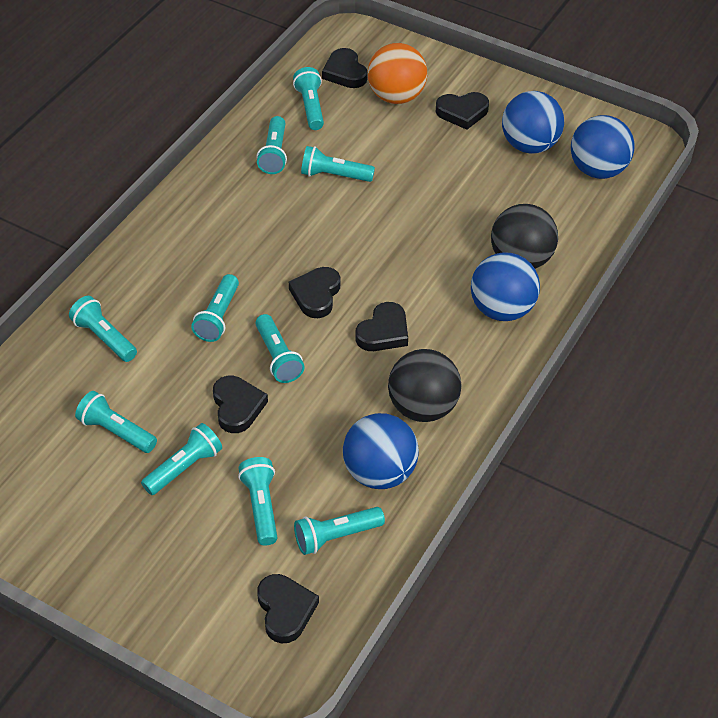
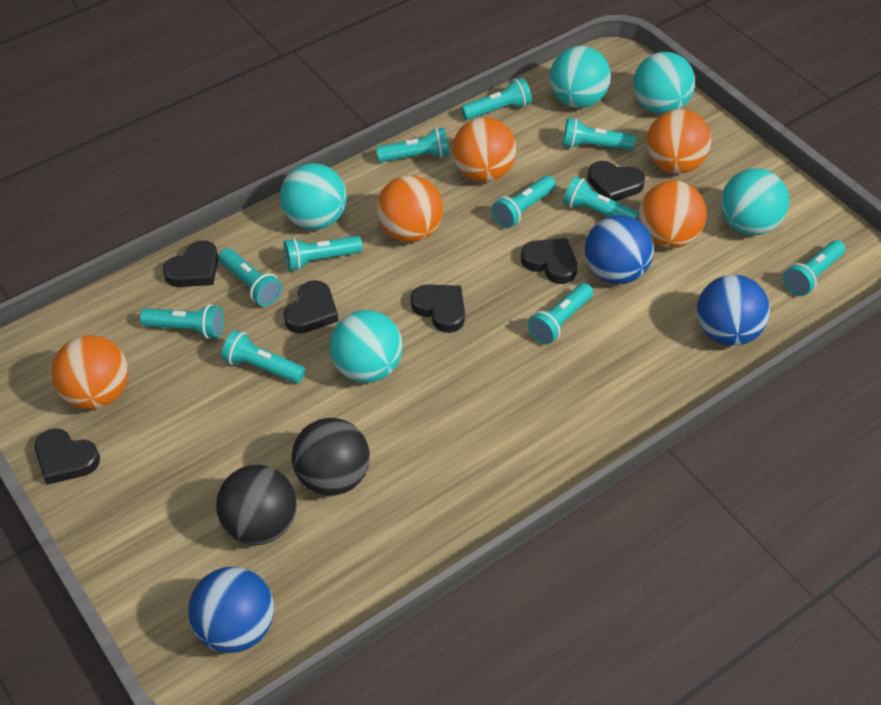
blue ball: 4 -> 3
orange ball: 1 -> 5
turquoise ball: 0 -> 5
turquoise flashlight: 10 -> 11

